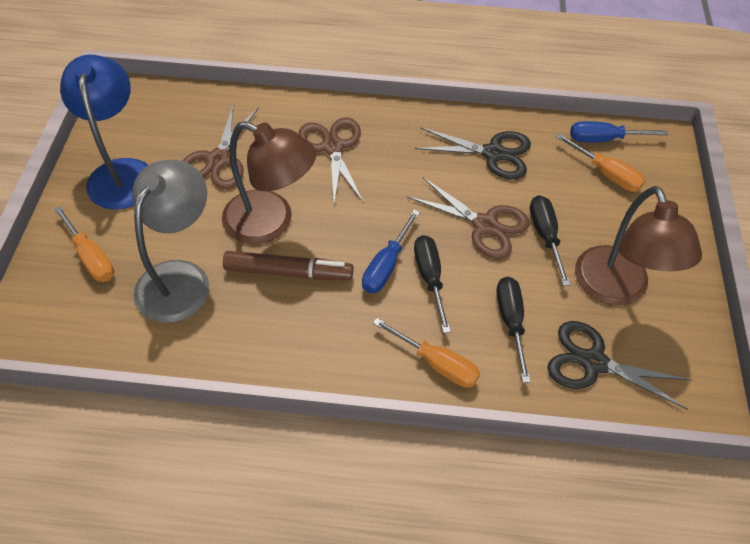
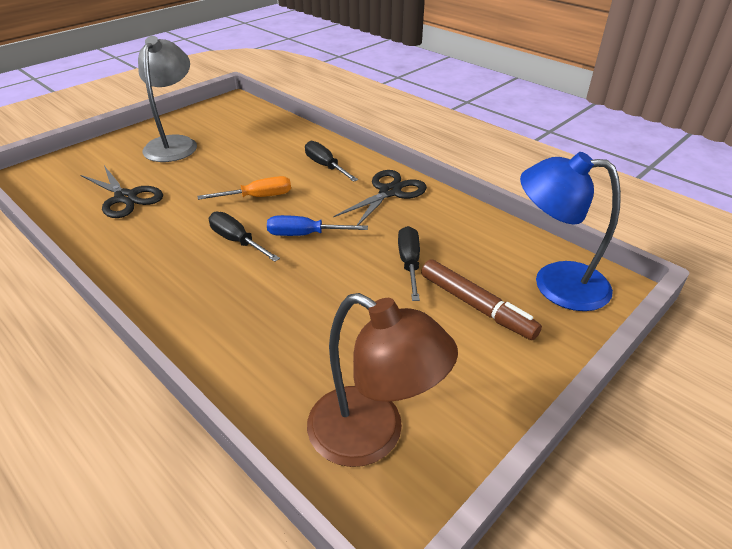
blue screwdriver: 2 -> 1
brown lamp: 2 -> 1
brown scissors: 3 -> 0
orange screwdriver: 3 -> 1

